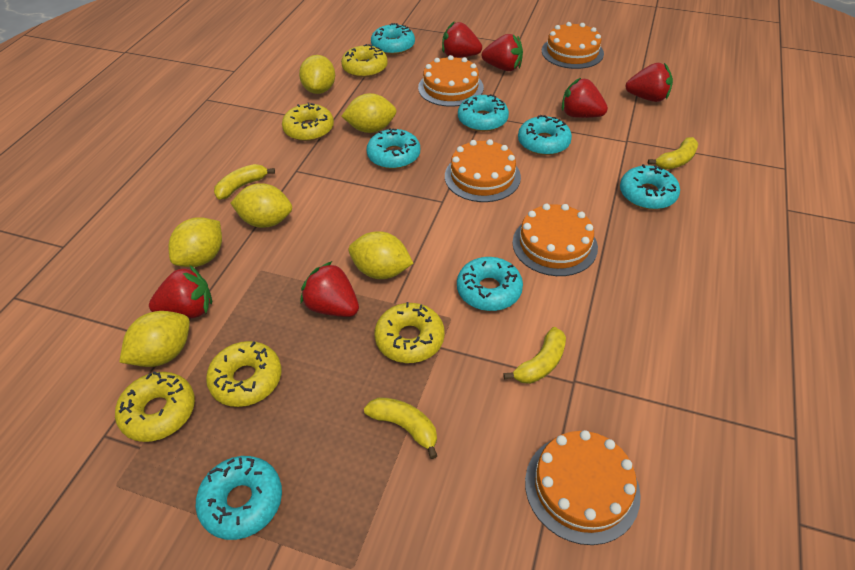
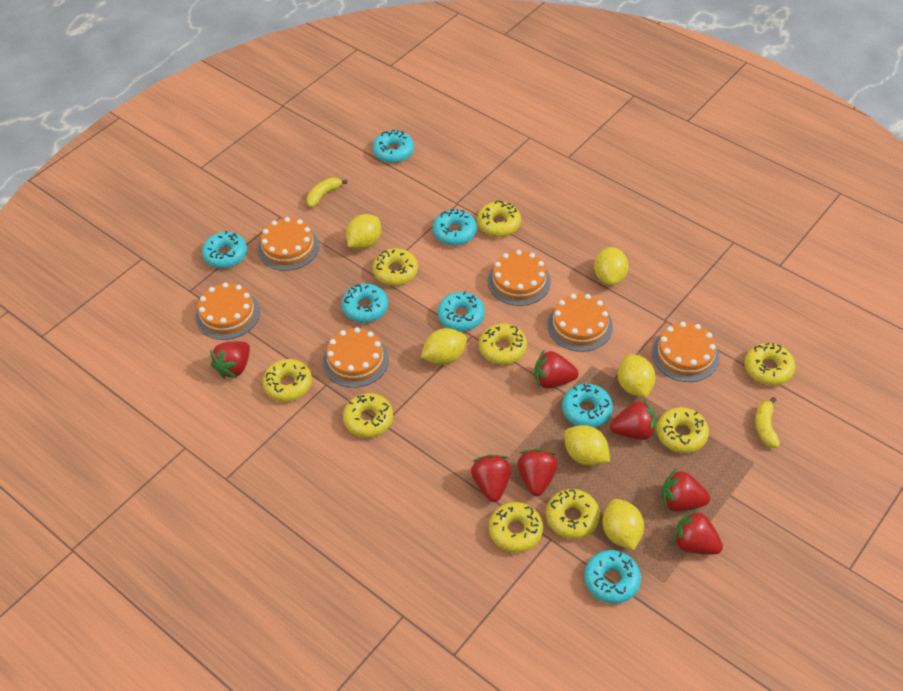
orange cake: 5 -> 6
red strawberry: 6 -> 7
yellow banana: 4 -> 2
yellow donut: 5 -> 9

